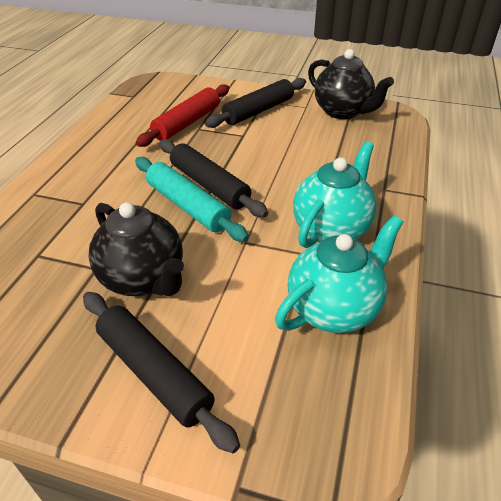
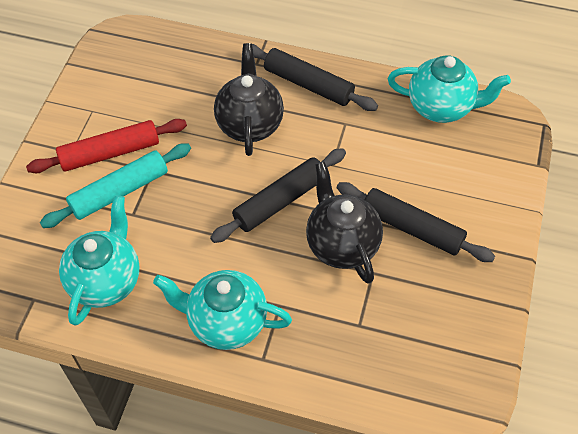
turquoise teapot: 2 -> 3

